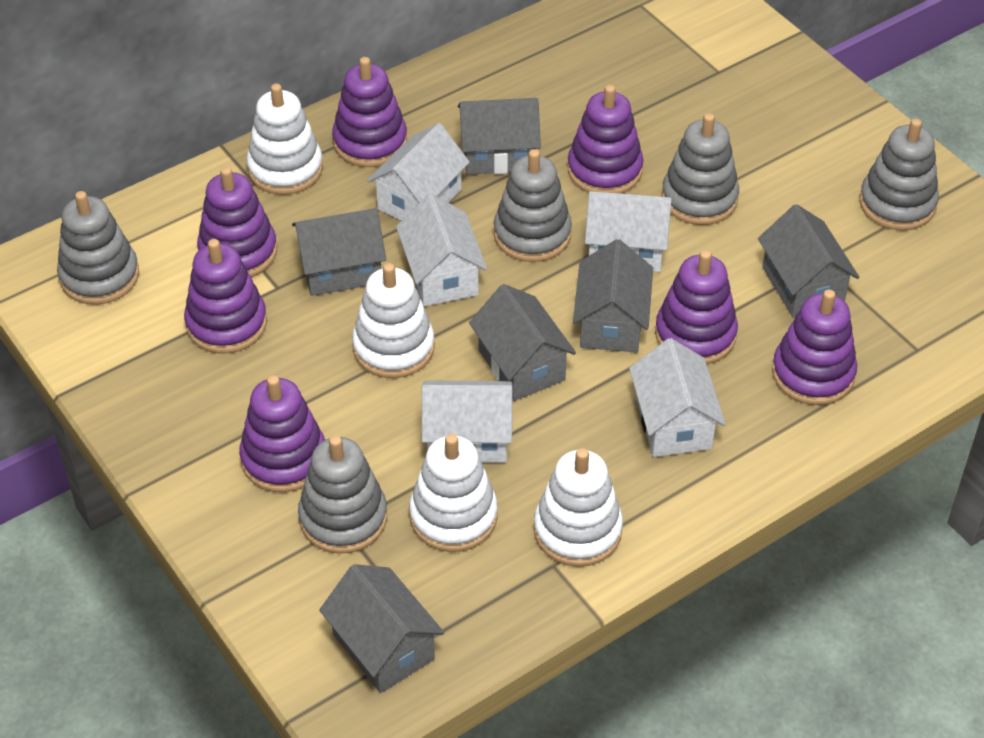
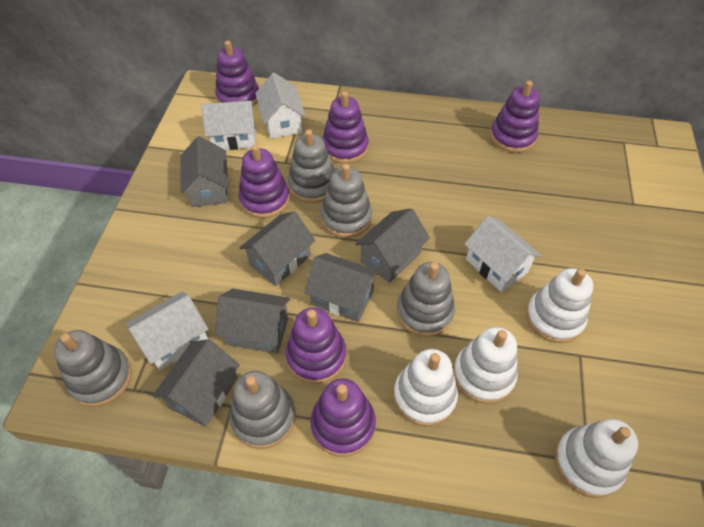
purple stacking toy: 7 -> 6
white house: 5 -> 4

